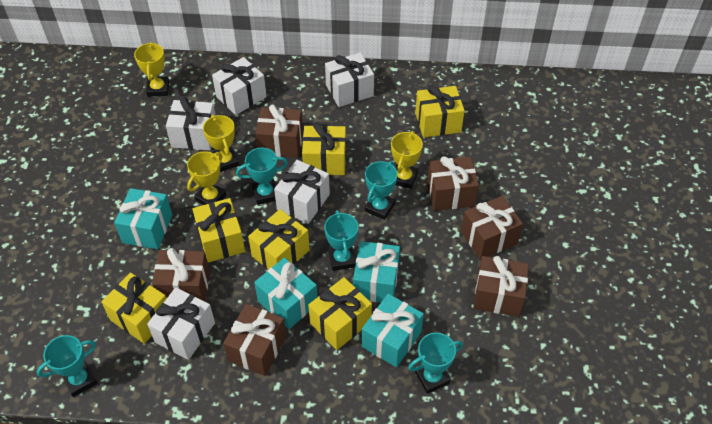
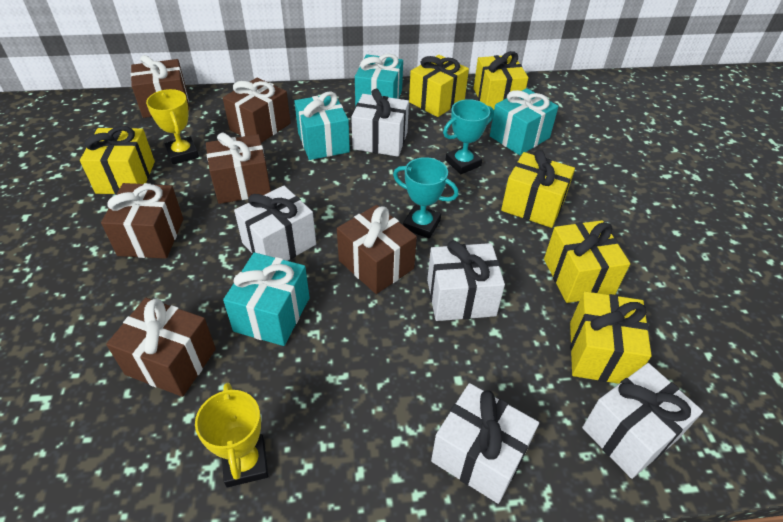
turquoise trophy: 5 -> 2
yellow trophy: 4 -> 2

